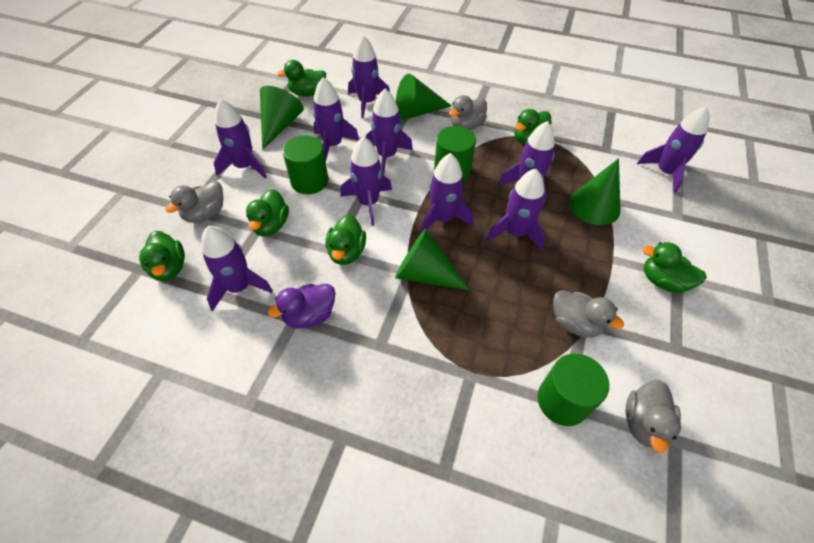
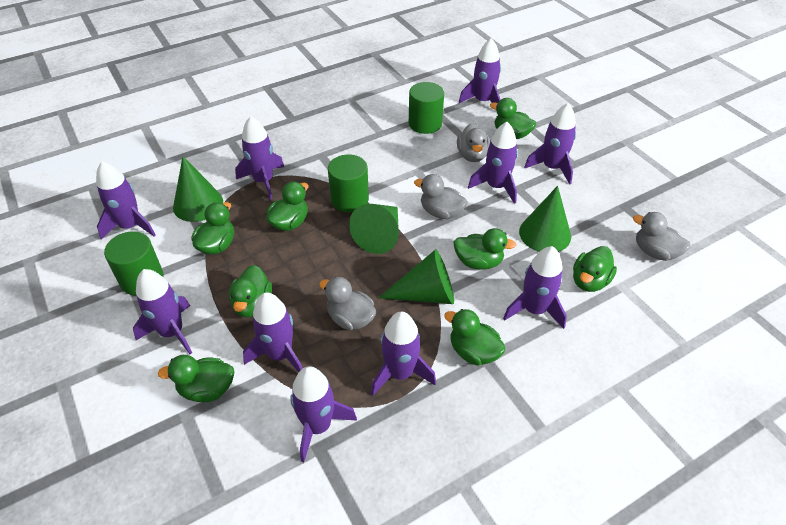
green duck: 6 -> 8
purple duck: 1 -> 0

